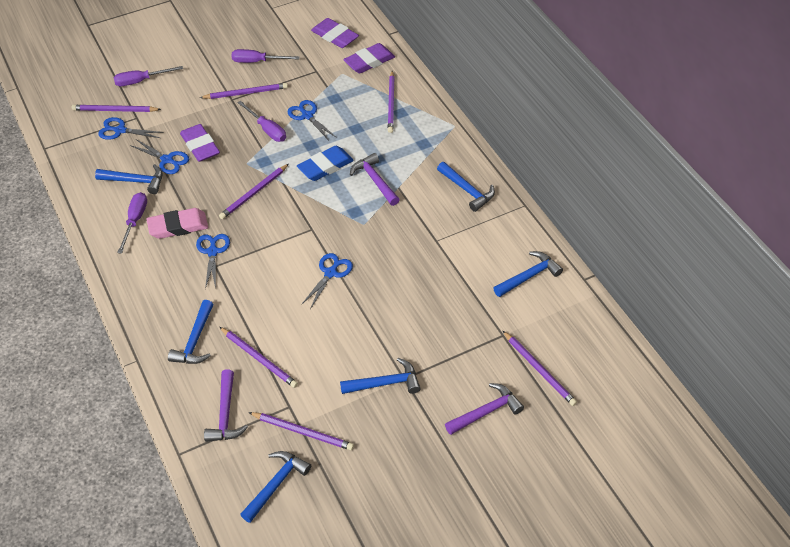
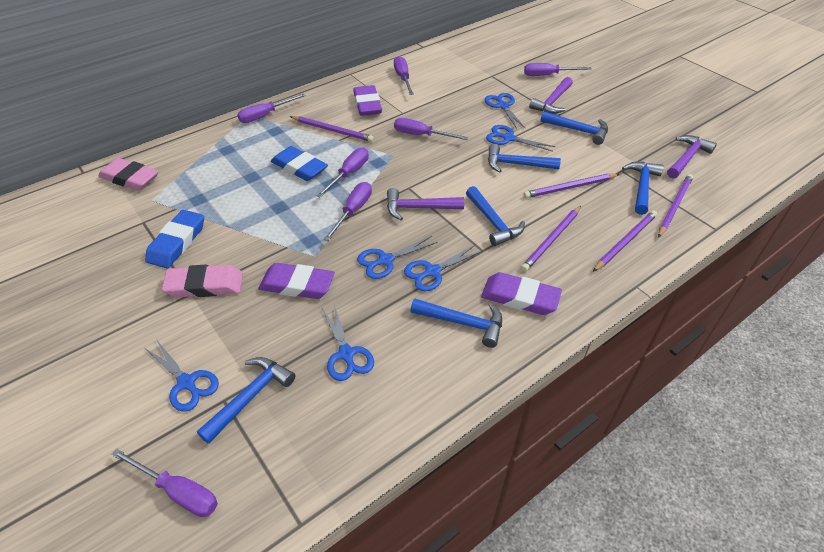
blue eraser: 1 -> 2
blue scissors: 5 -> 6
pink eraser: 1 -> 2
purple pencil: 7 -> 5
purple screwdriver: 4 -> 7

